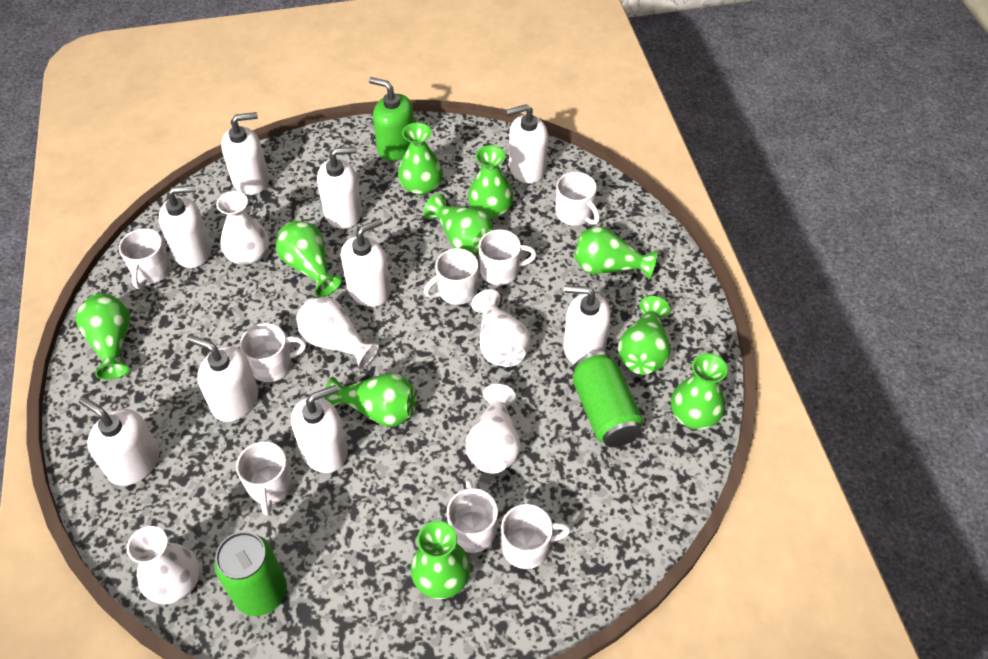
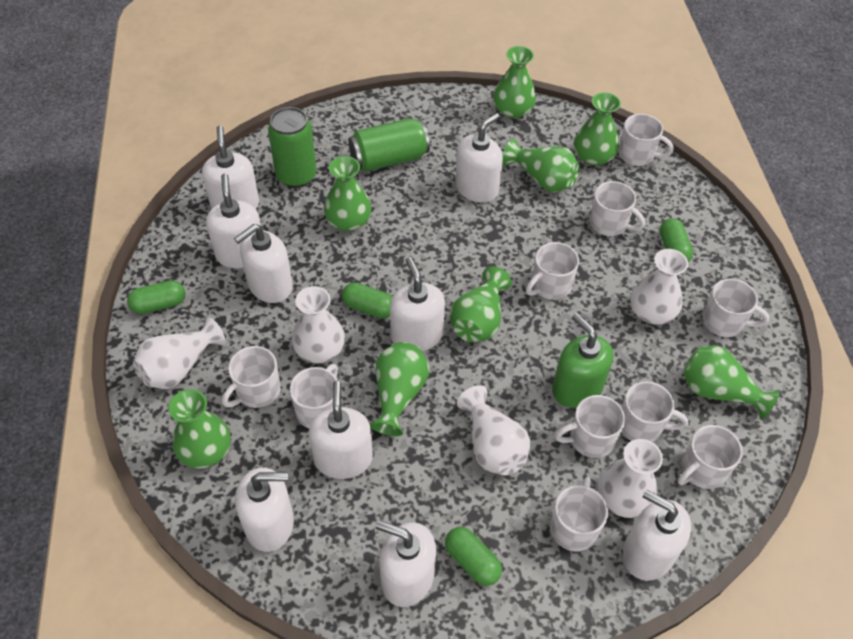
green capsule: 0 -> 4
green vase: 10 -> 8
white mug: 8 -> 10

